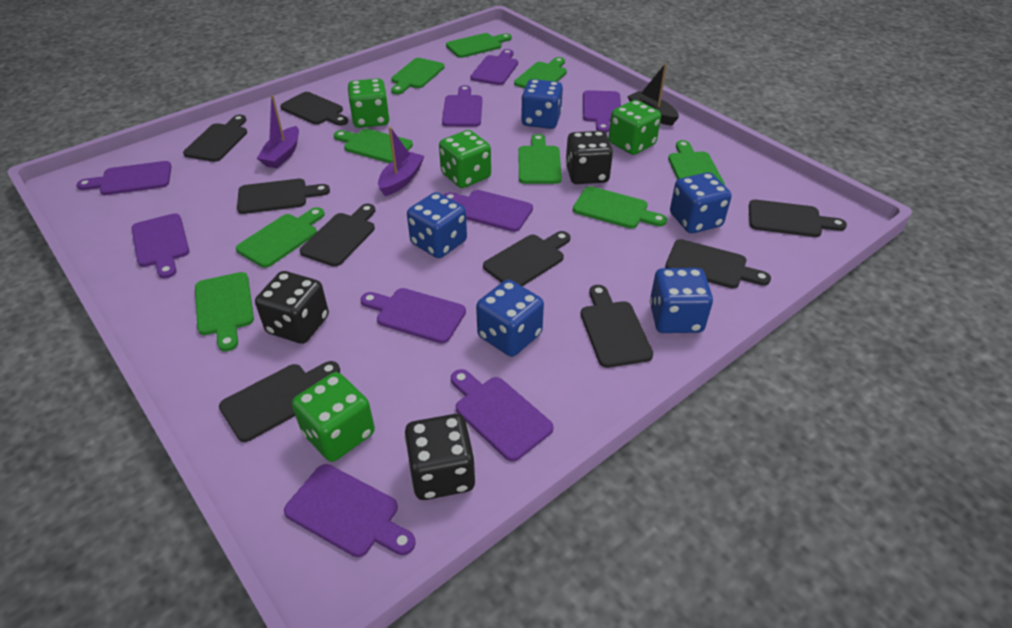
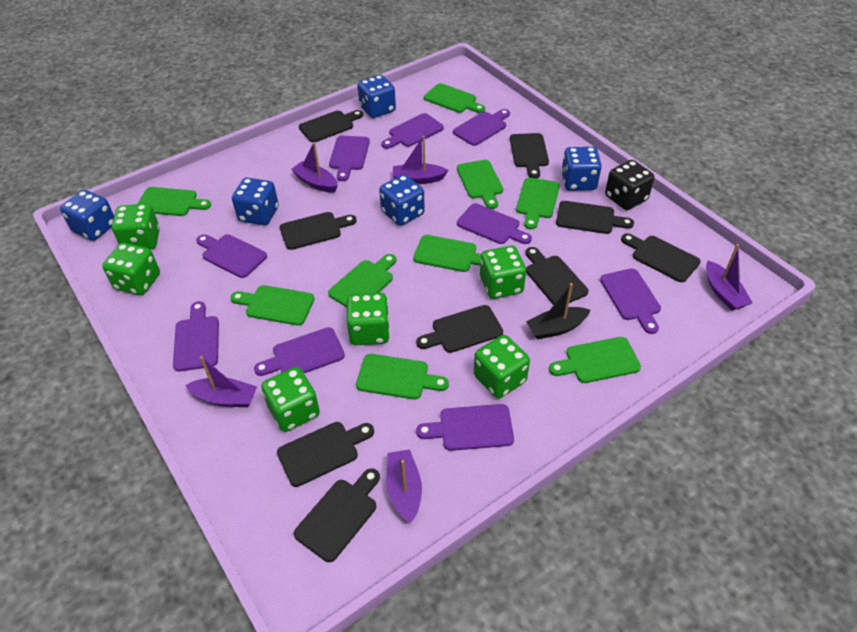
black dice: 3 -> 1
green dice: 4 -> 6
purple boat: 2 -> 5

